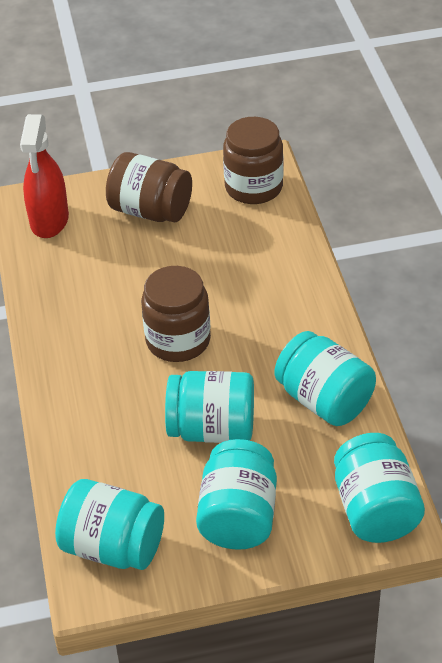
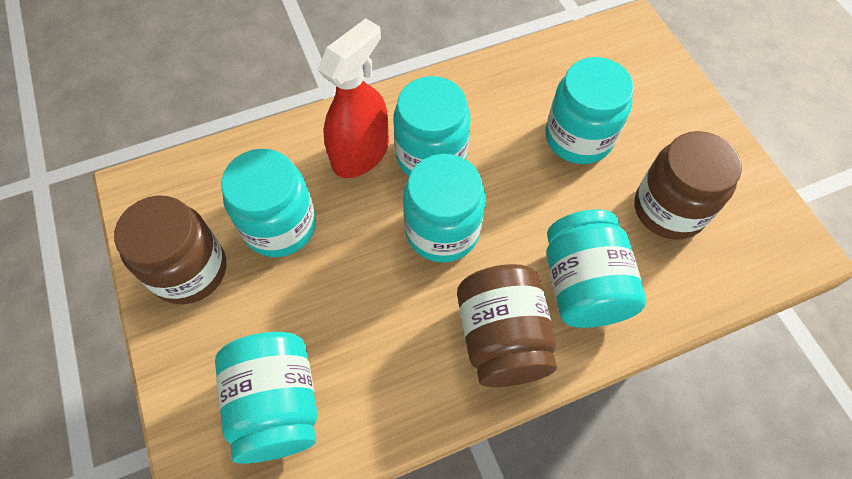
turquoise jar: 5 -> 6

